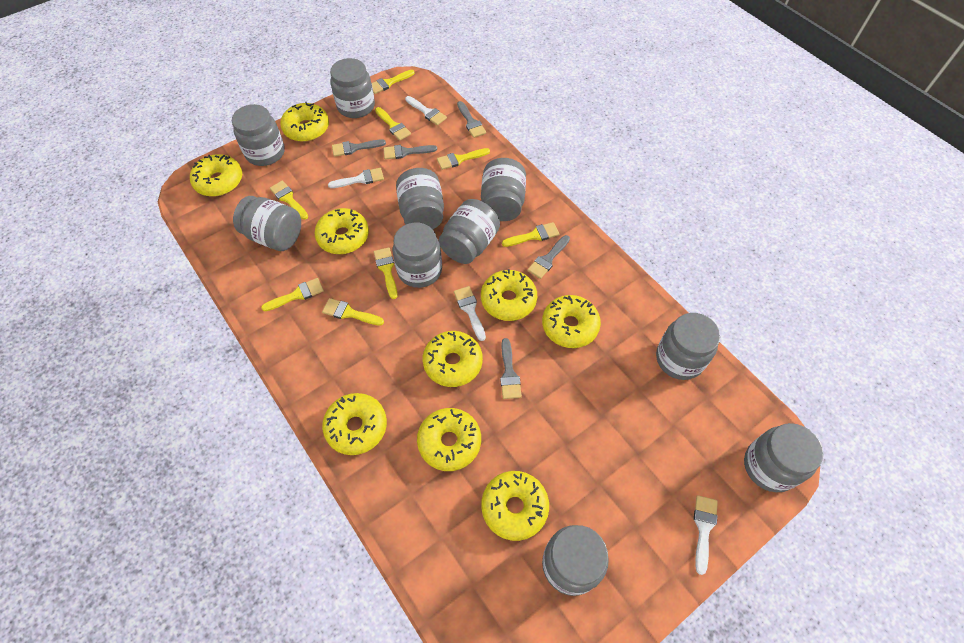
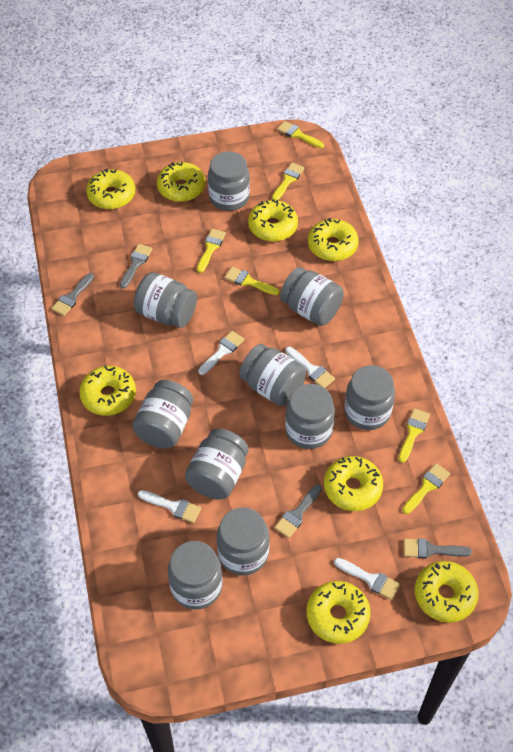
grey brush: 5 -> 4
yellow brush: 8 -> 6
yellow donut: 9 -> 8

